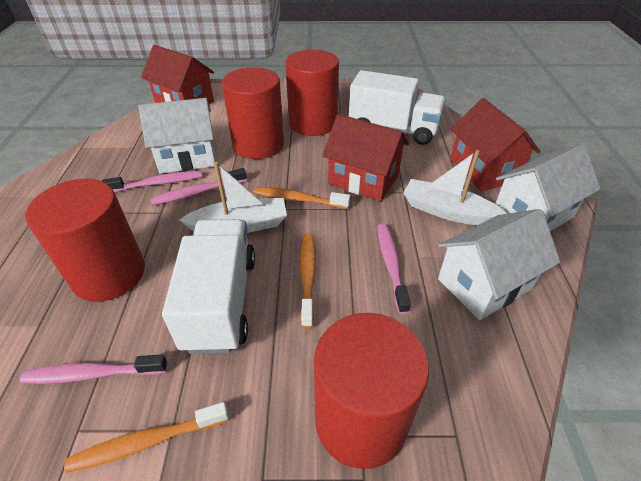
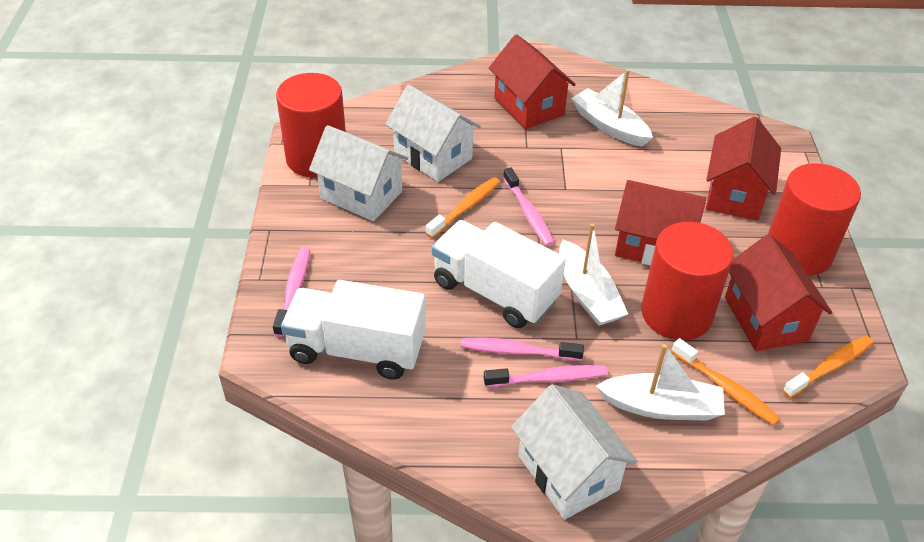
red cylinder: 4 -> 3
red house: 3 -> 4
white boat: 2 -> 3

